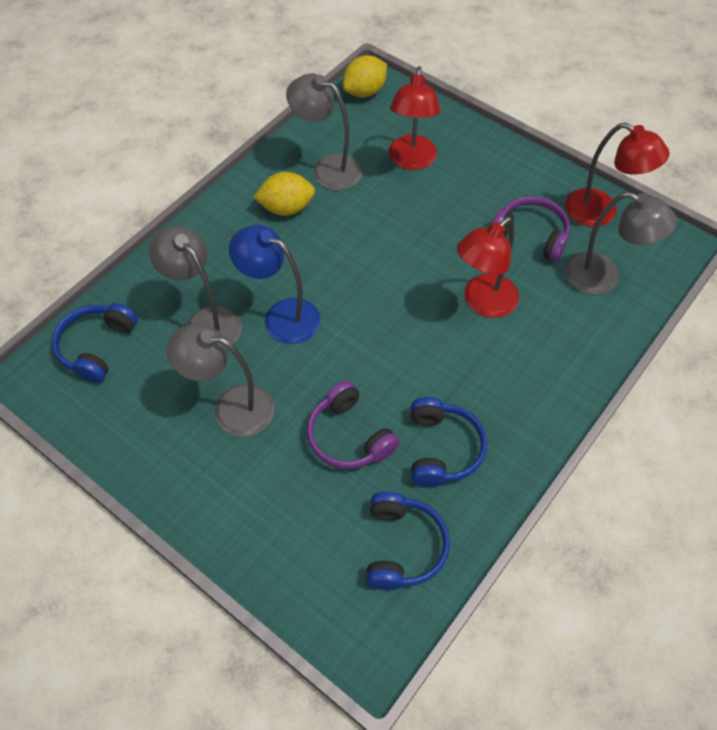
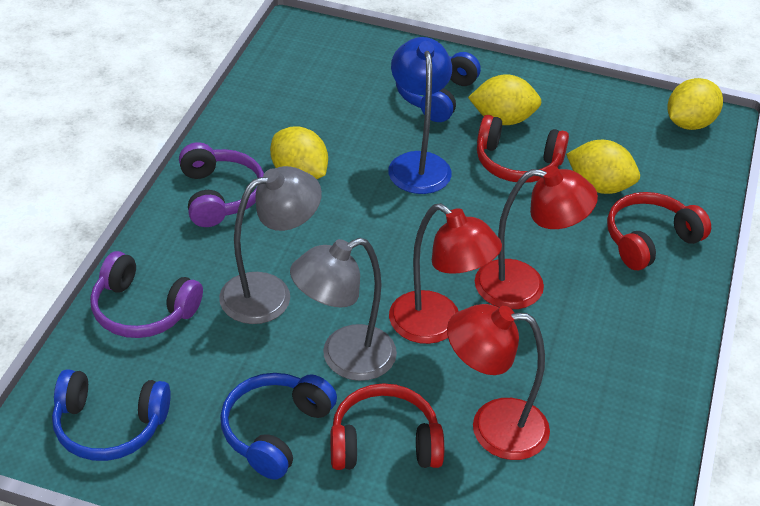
grey lamp: 4 -> 2
red headphones: 0 -> 3
yellow lemon: 2 -> 4

